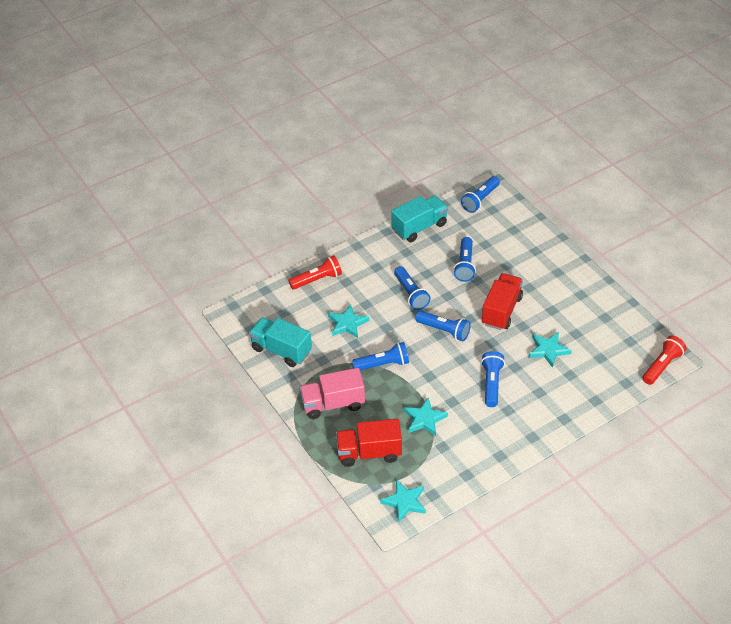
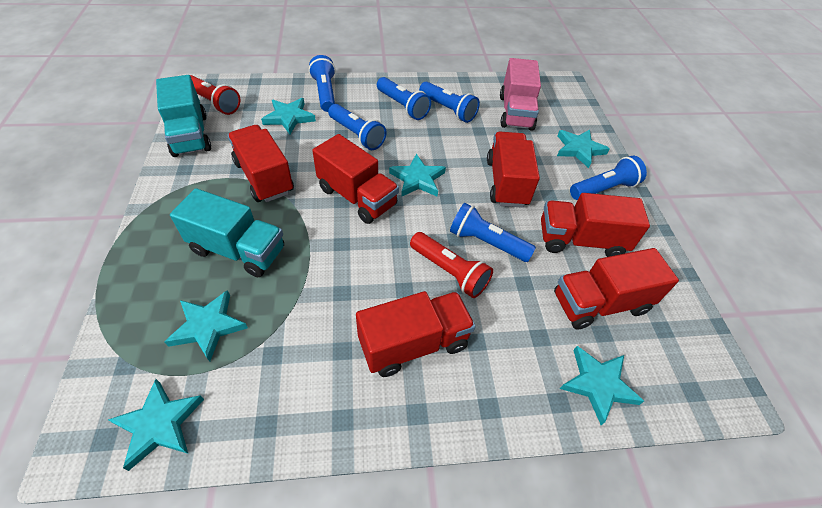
red truck: 2 -> 6
turquoise star: 4 -> 6

